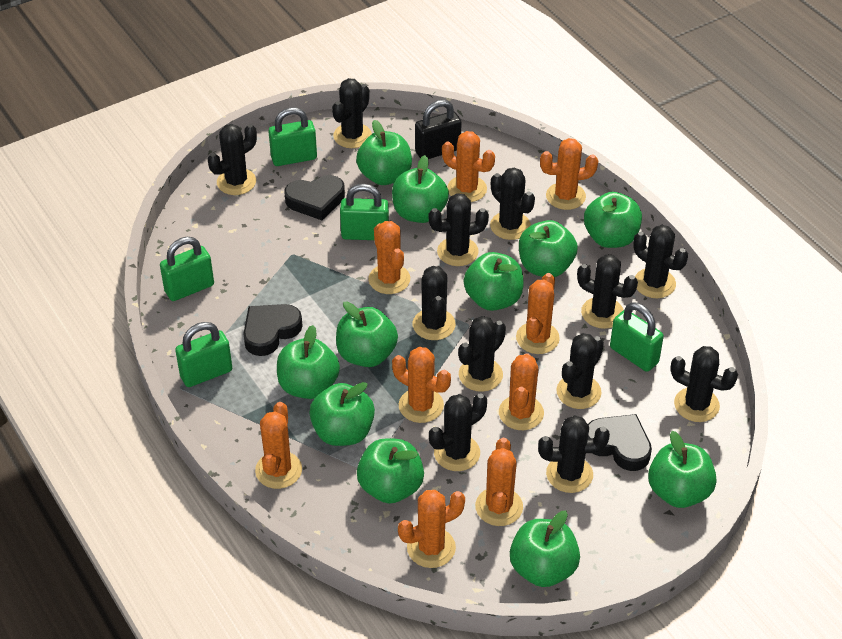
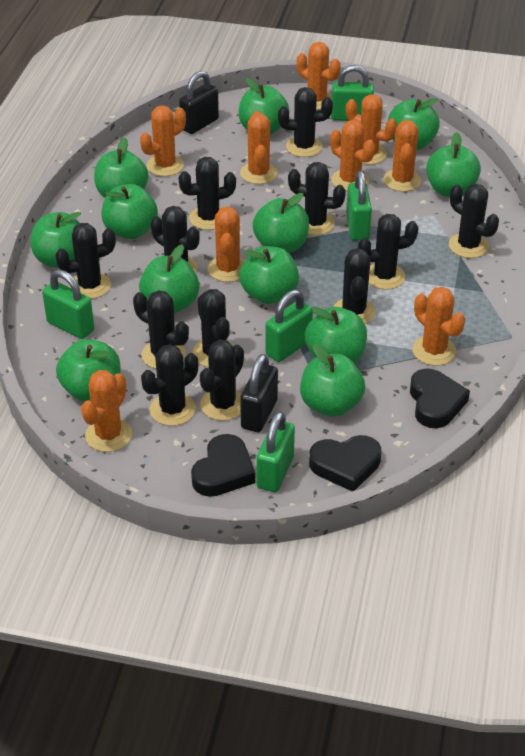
black padlock: 1 -> 2
green apple: 11 -> 12

